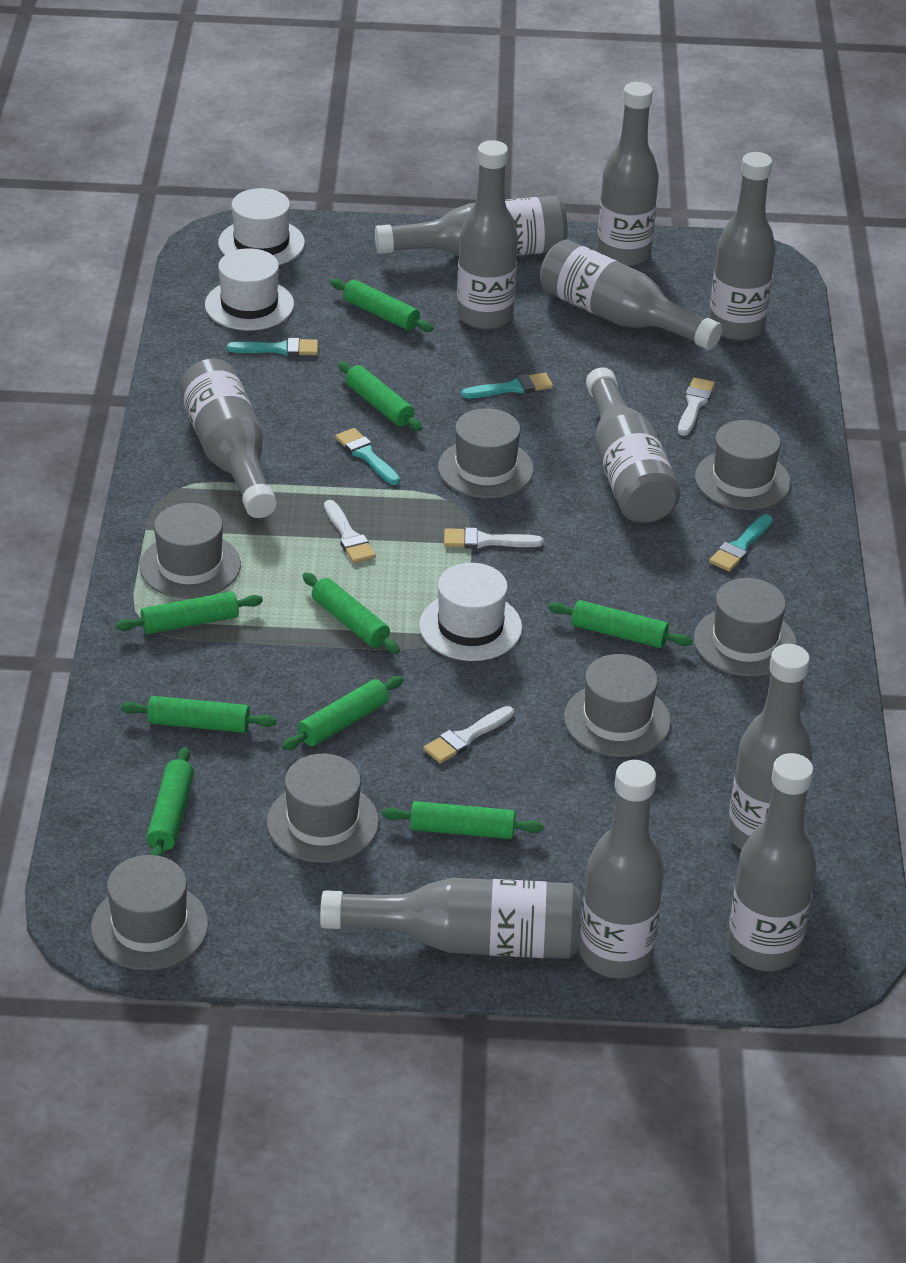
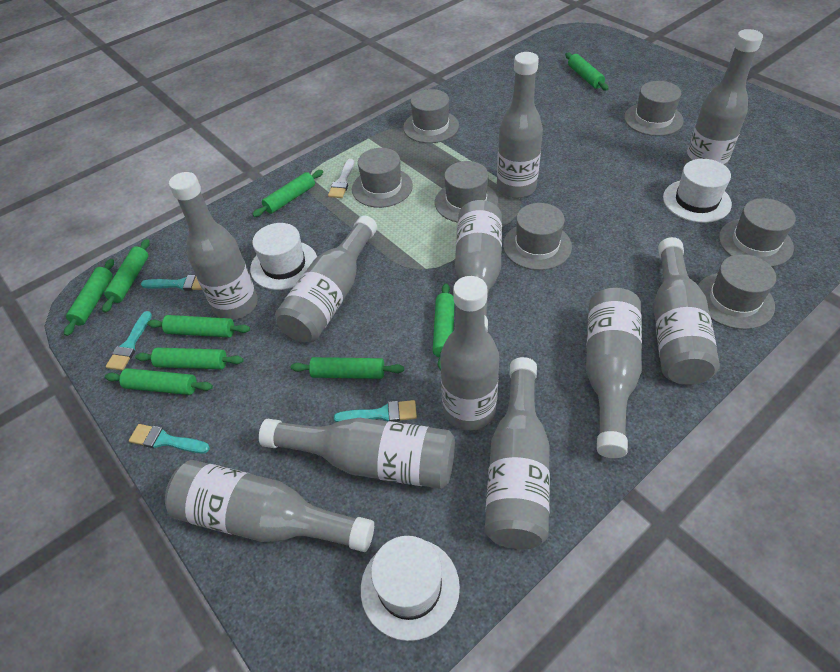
white brush: 4 -> 1

